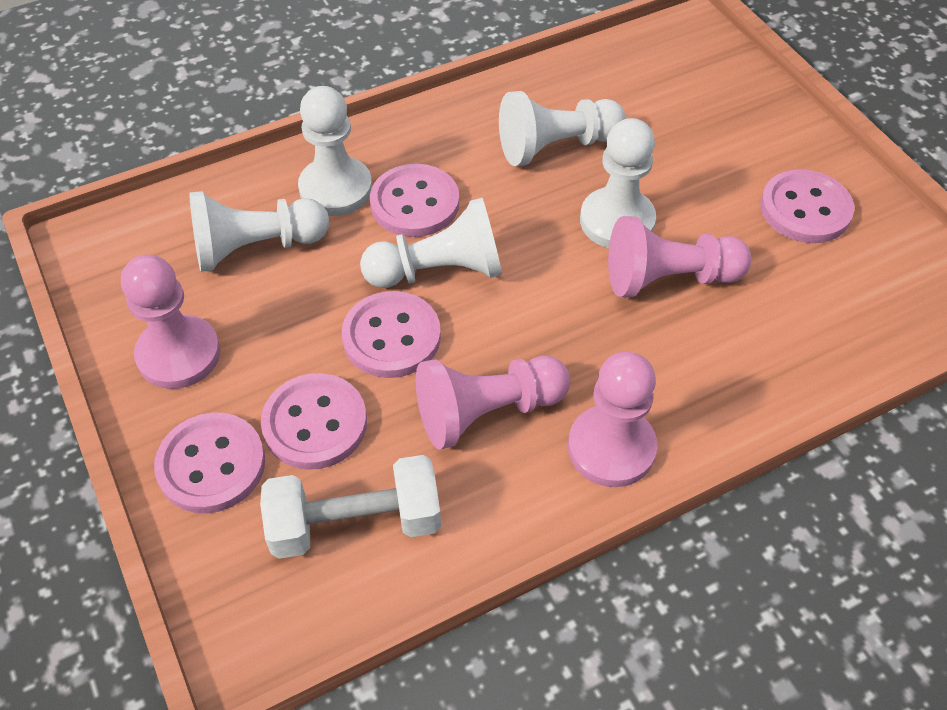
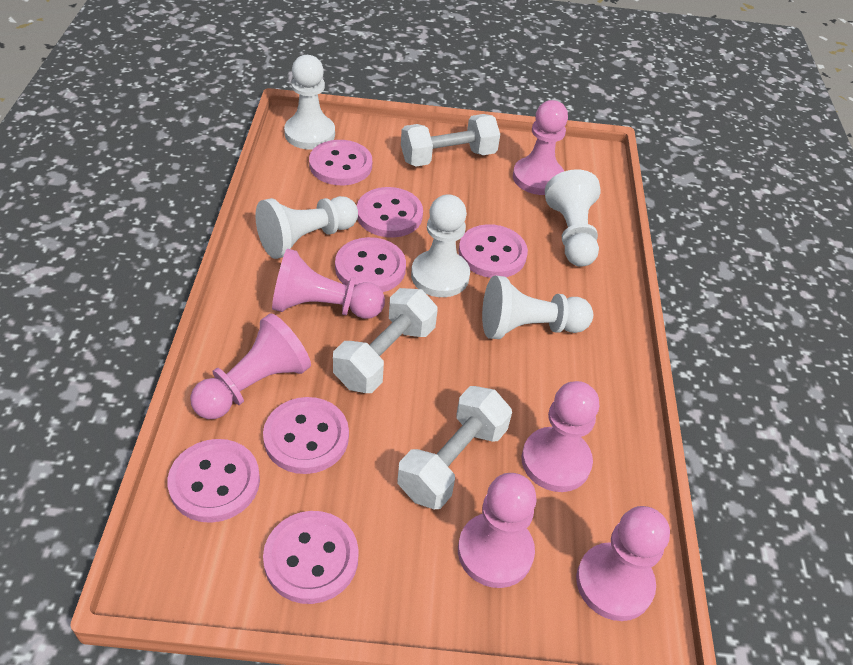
pink button: 5 -> 7
pink pawn: 4 -> 6
white dumbbell: 1 -> 3

